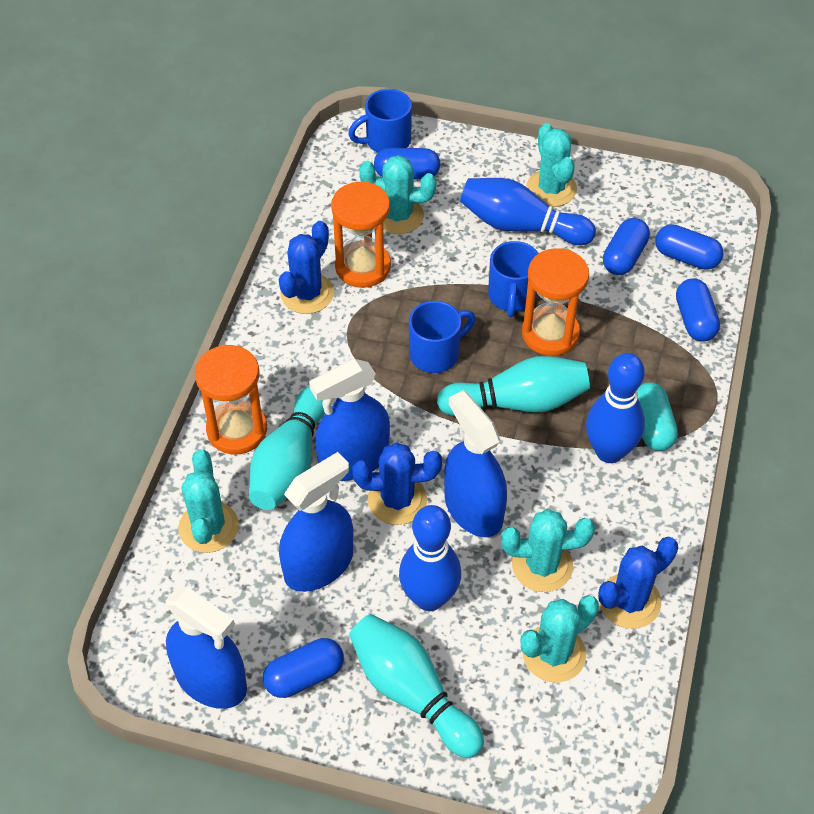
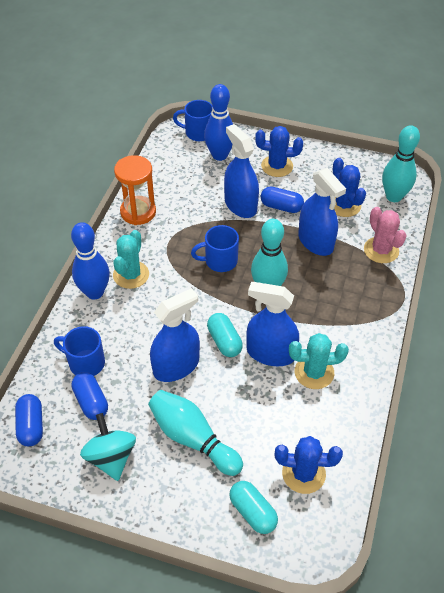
blue bowling pin: 3 -> 2
blue capsule: 5 -> 3
orange hourglass: 3 -> 1
pink cactus: 0 -> 1
turquoise cactus: 5 -> 2
turquoise capsule: 1 -> 2
turquoise spinning top: 0 -> 1

